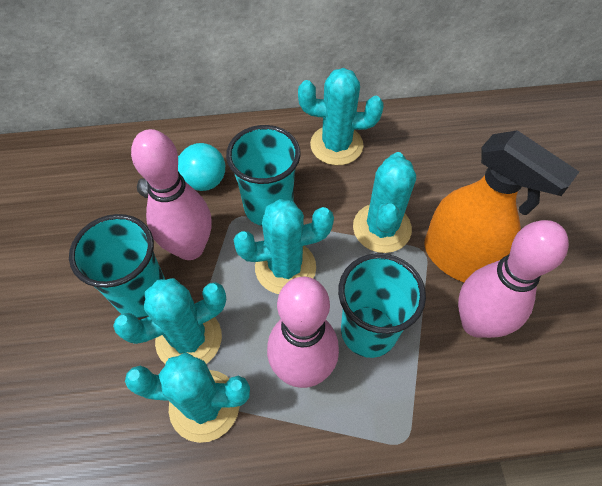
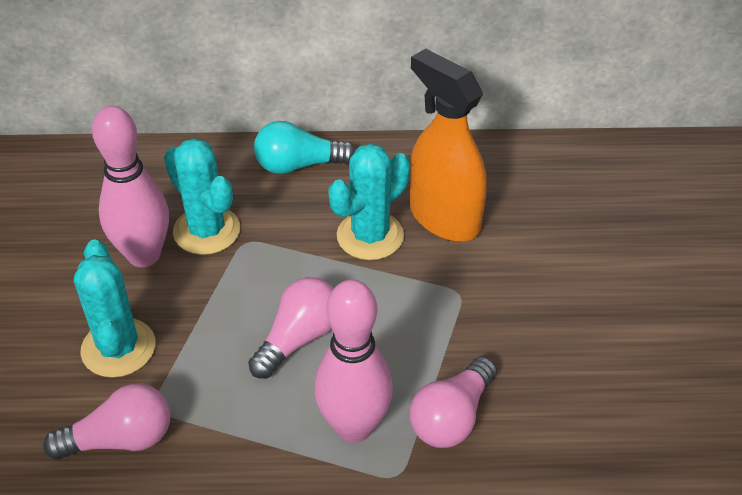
pink bowling pin: 3 -> 2
pink light bulb: 0 -> 3
turquoise cactus: 5 -> 3
turquoise cup: 3 -> 0

